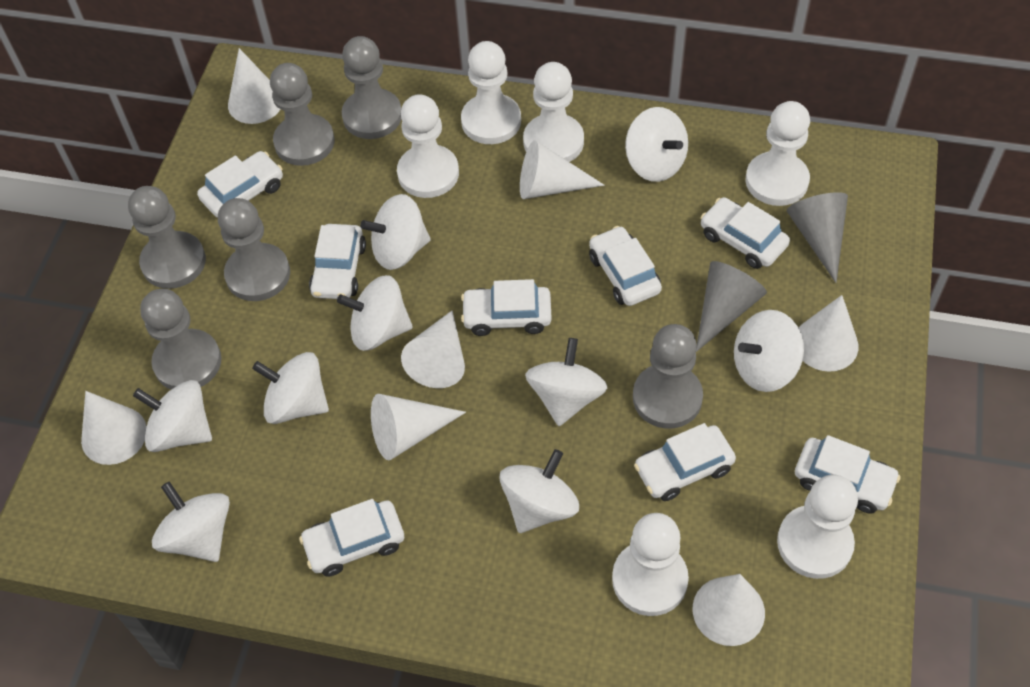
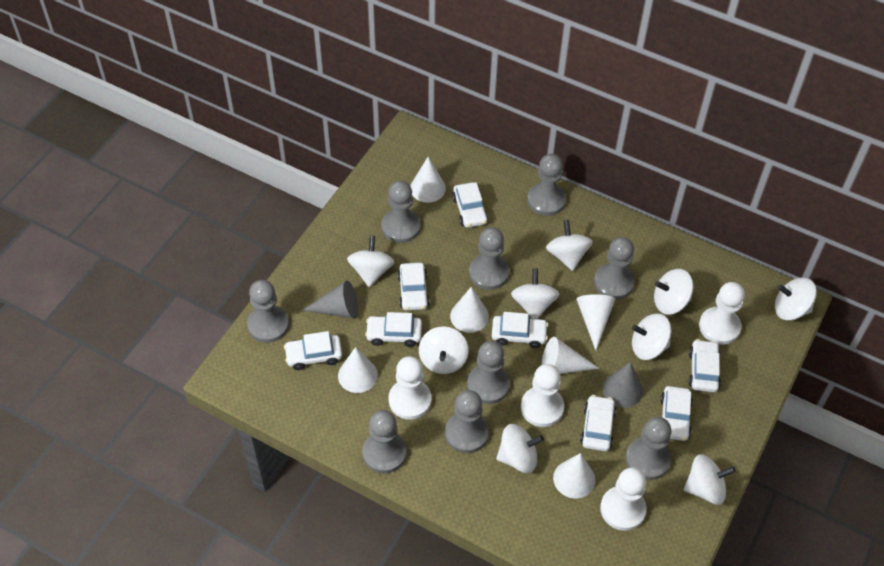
grey pawn: 6 -> 9
white cone: 7 -> 6
white pawn: 6 -> 4

